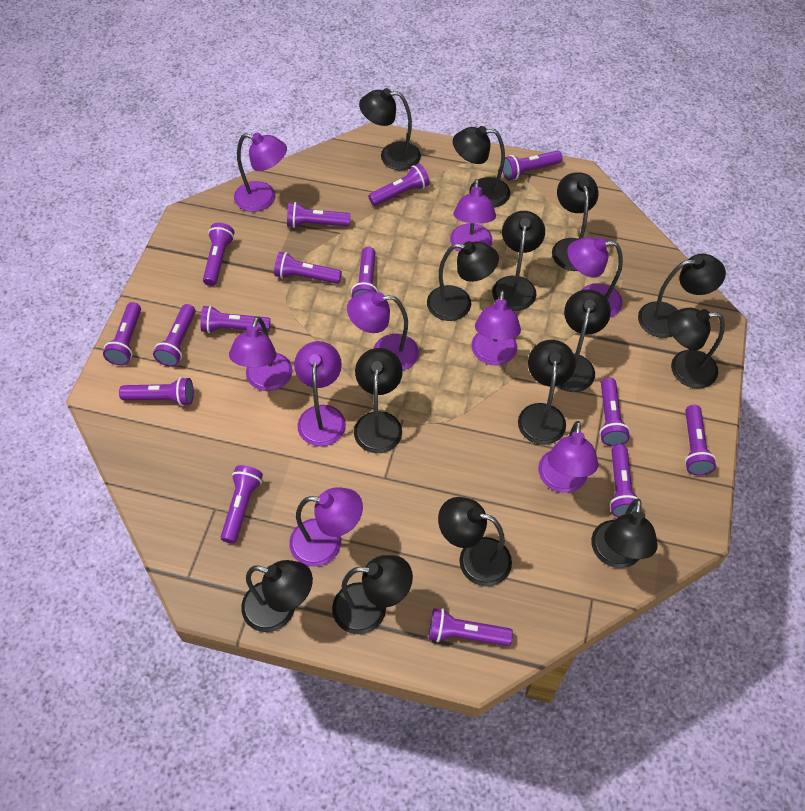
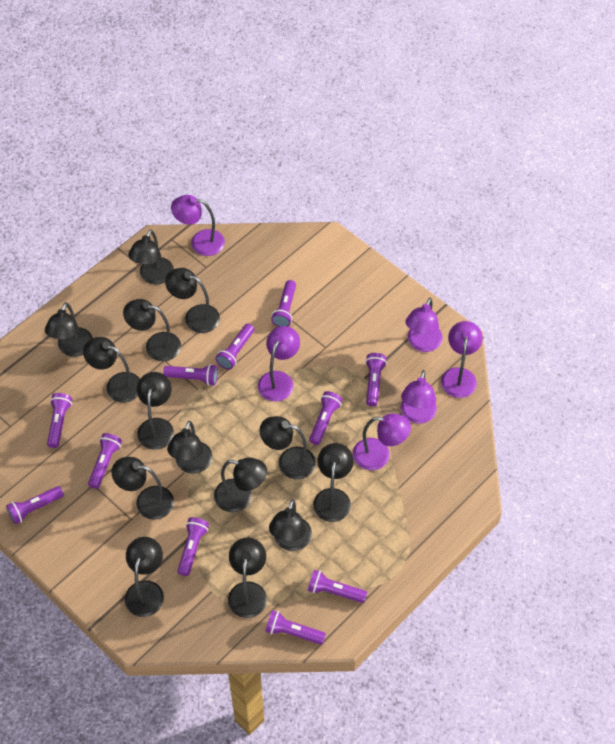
purple flashlight: 15 -> 11
purple lamp: 9 -> 6

